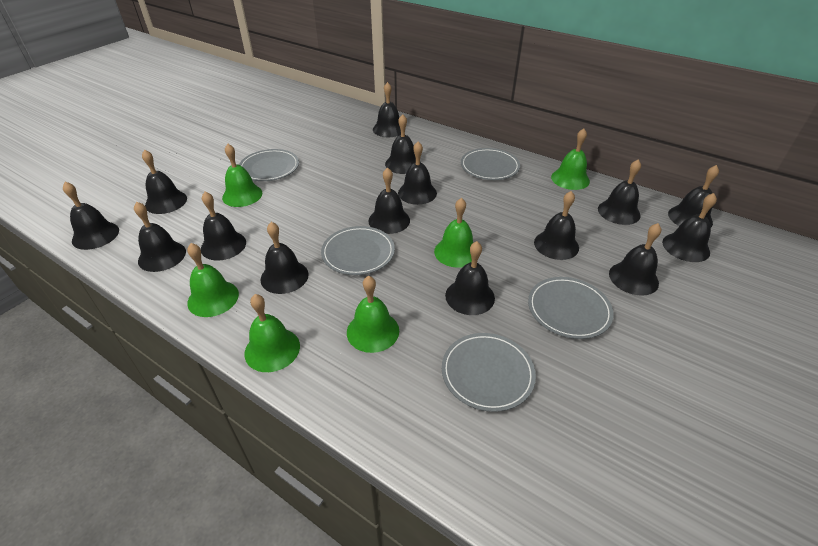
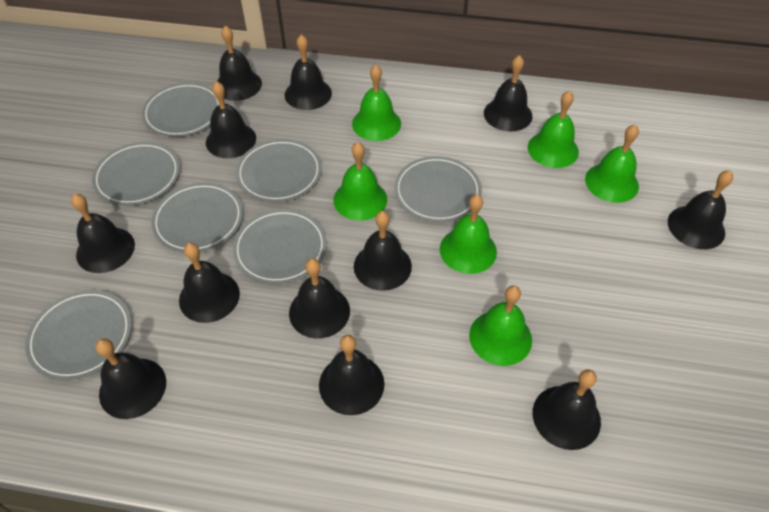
black bell: 15 -> 12
grey plate: 5 -> 7

